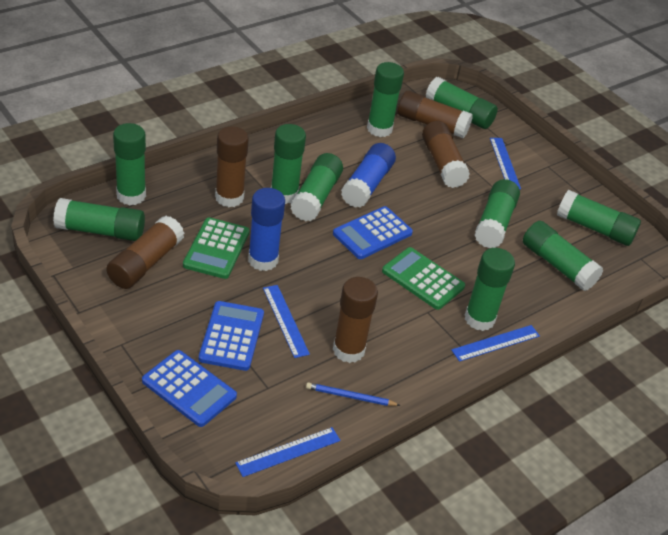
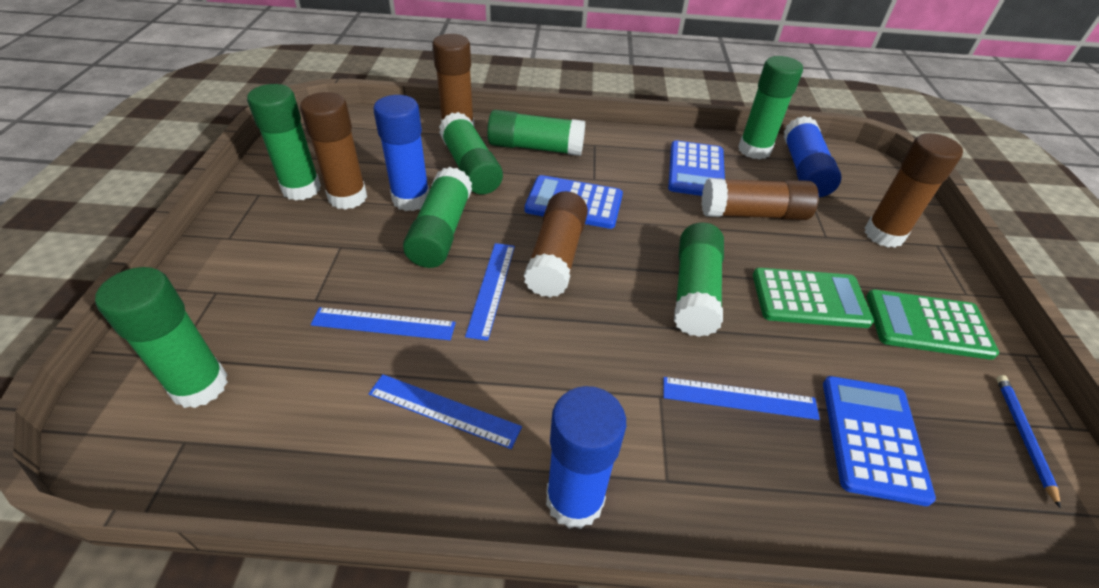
blue glue stick: 2 -> 3
green glue stick: 10 -> 7

